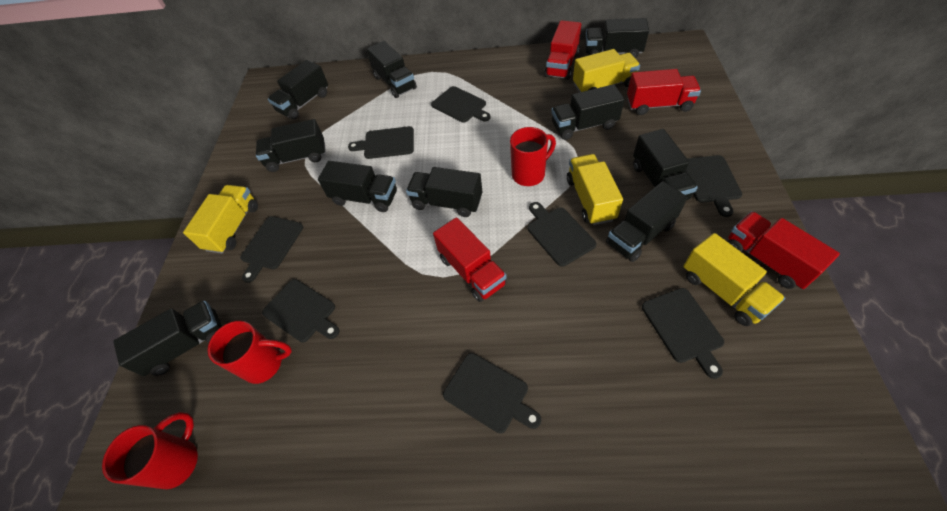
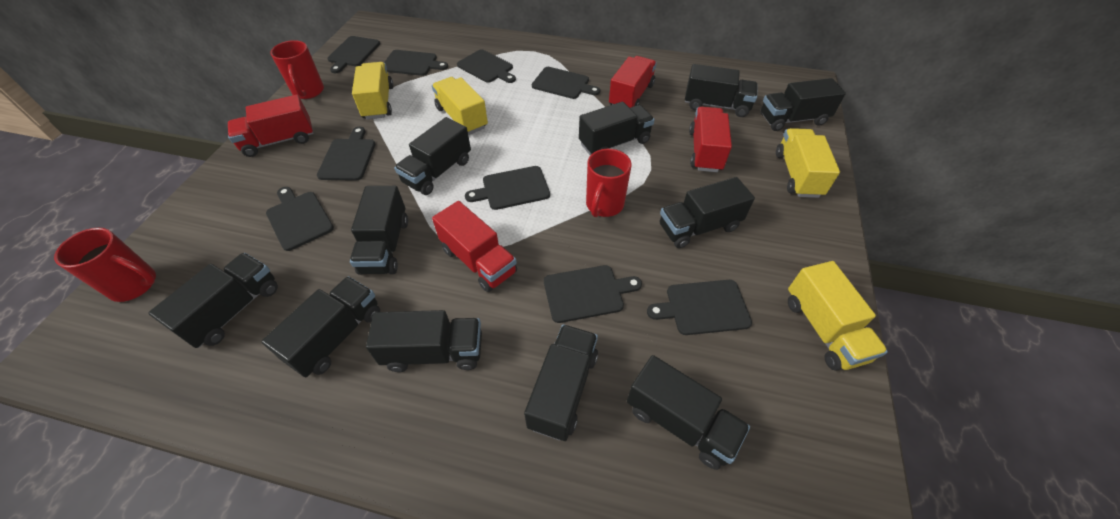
black cutting board: 8 -> 9
black truck: 10 -> 11

